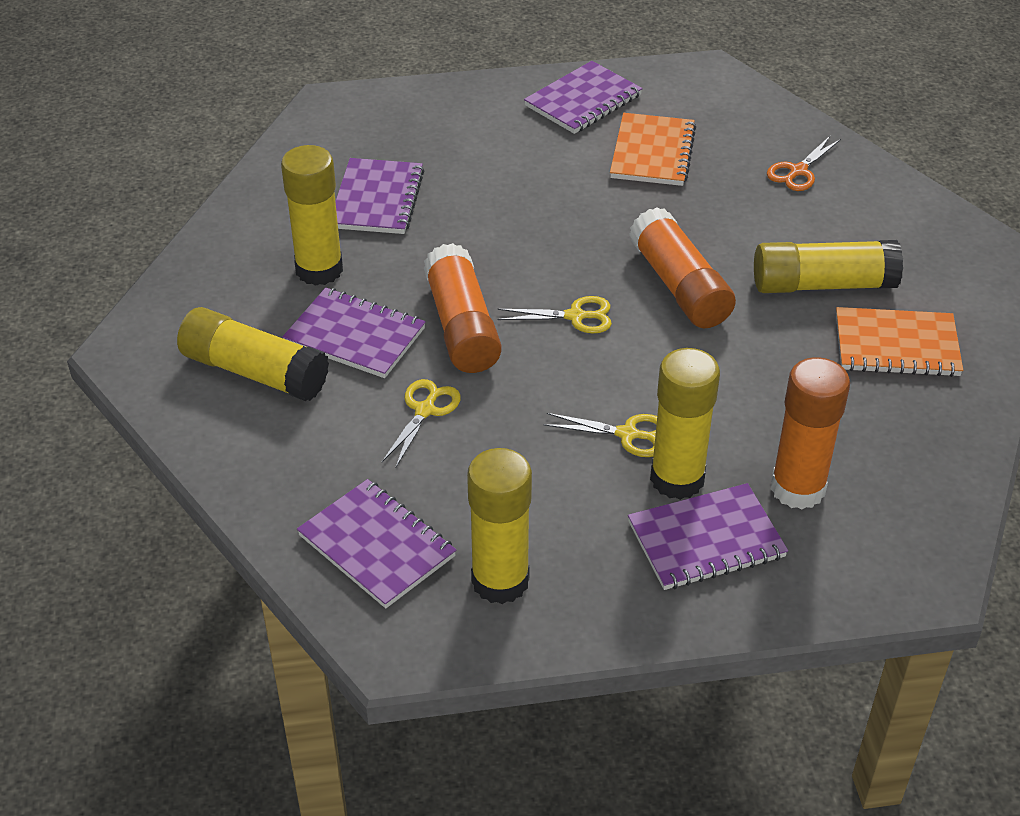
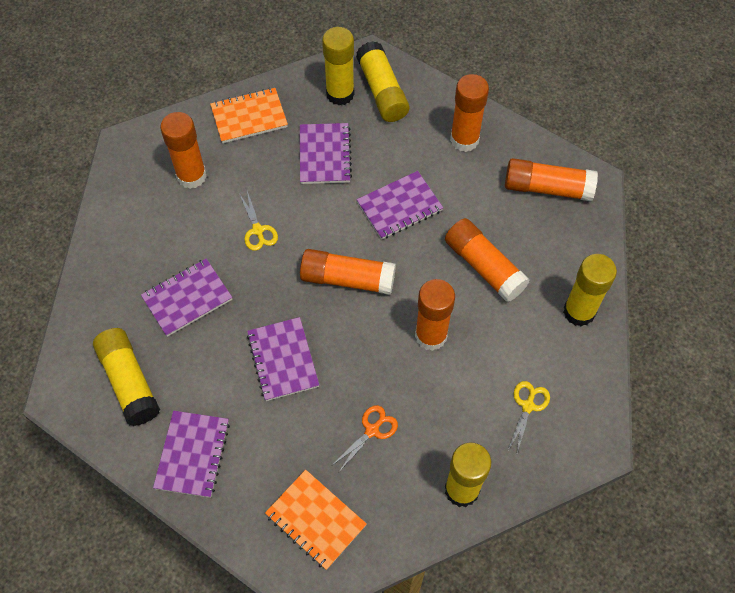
orange glue stick: 3 -> 6
yellow scissors: 3 -> 2

